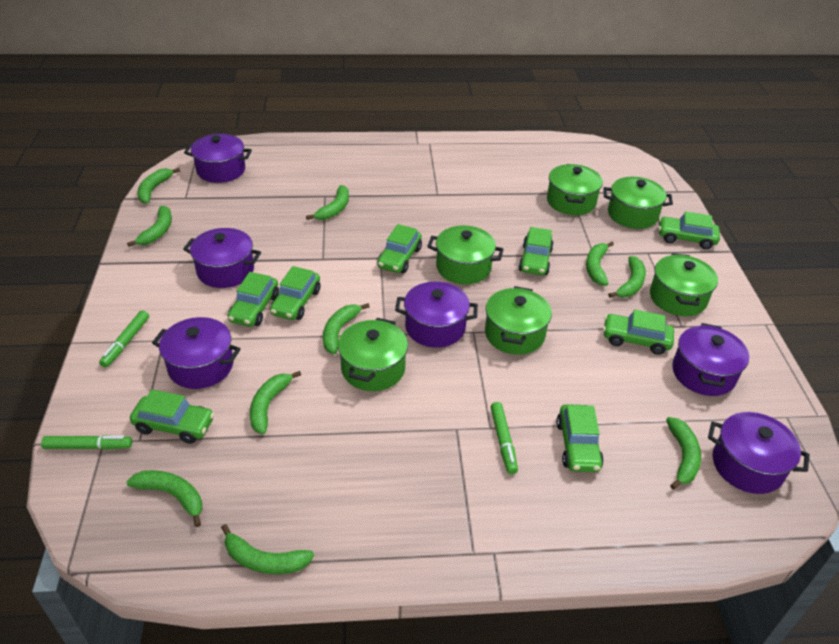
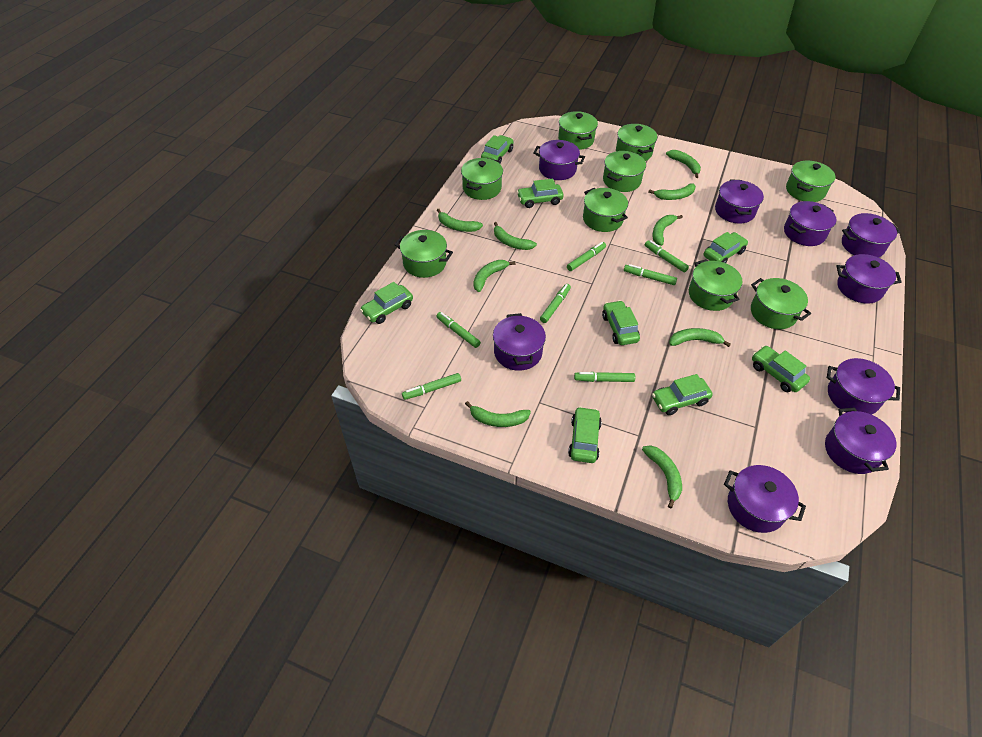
green banana: 10 -> 9
green marker: 3 -> 7
green pot: 6 -> 9
purple pot: 6 -> 9

